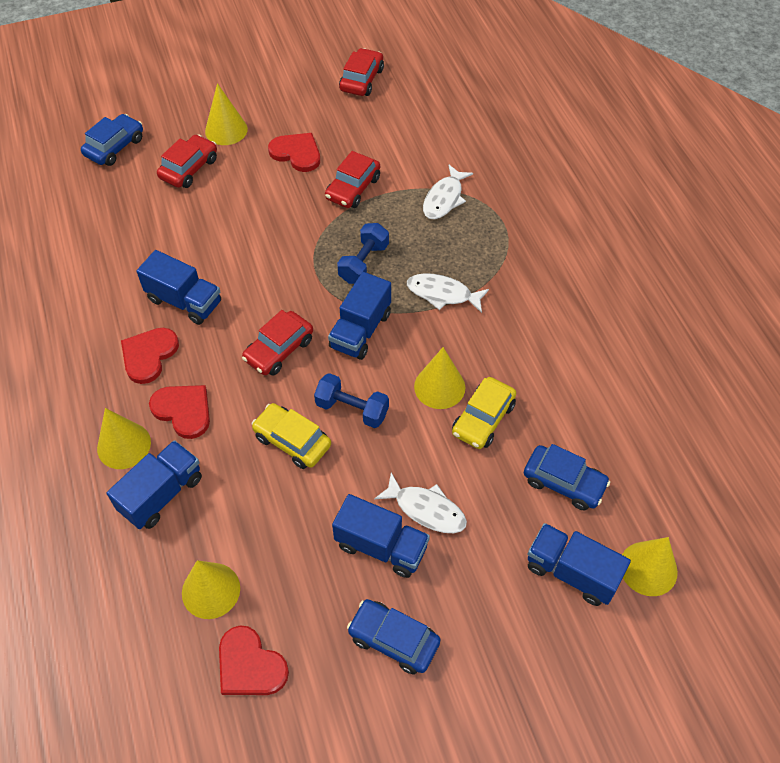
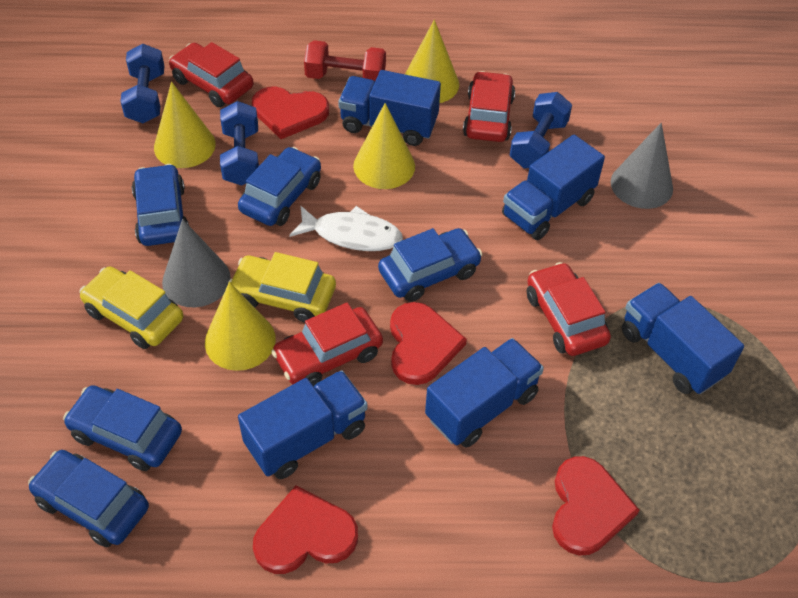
blue car: 3 -> 5
blue dumbbell: 2 -> 3
grey cone: 0 -> 2
red dumbbell: 0 -> 1
white fish: 3 -> 1
yellow cone: 5 -> 4

